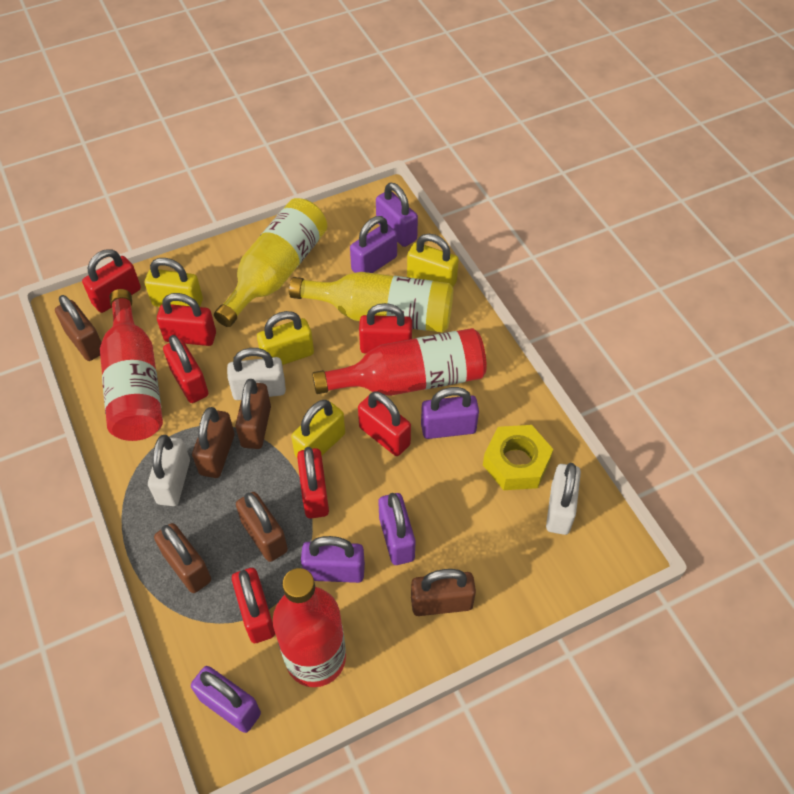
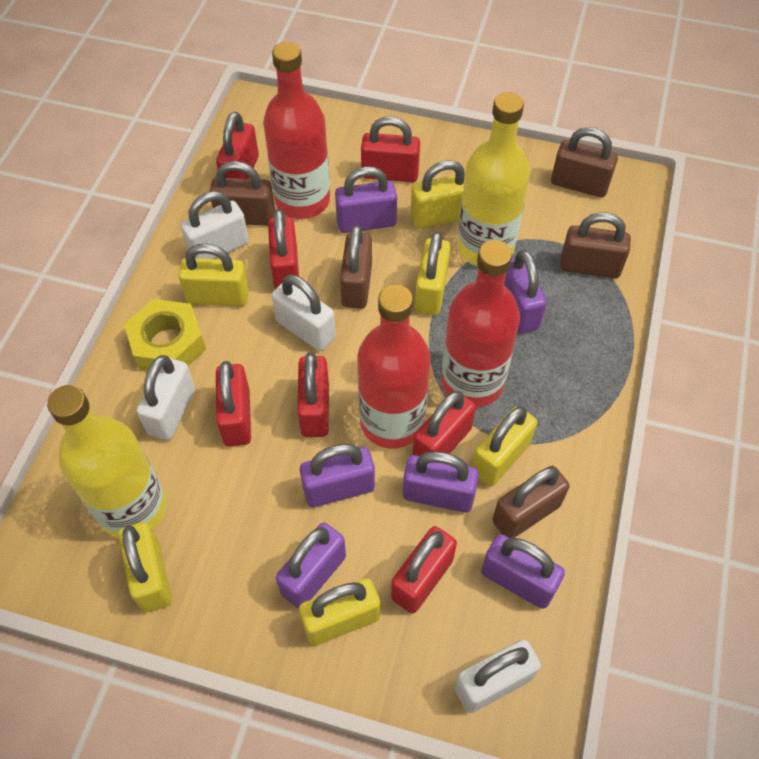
brown padlock: 6 -> 5
white padlock: 3 -> 4
yellow padlock: 4 -> 6

